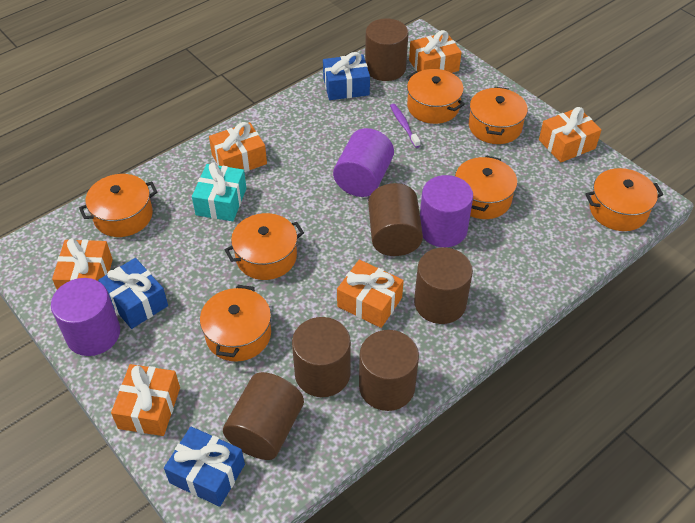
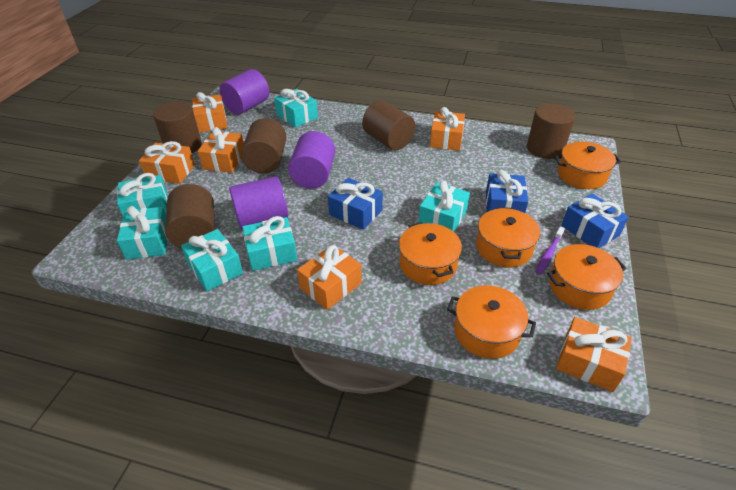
brown cylinder: 6 -> 5
orange pot: 7 -> 5
turquoise gift: 1 -> 6

